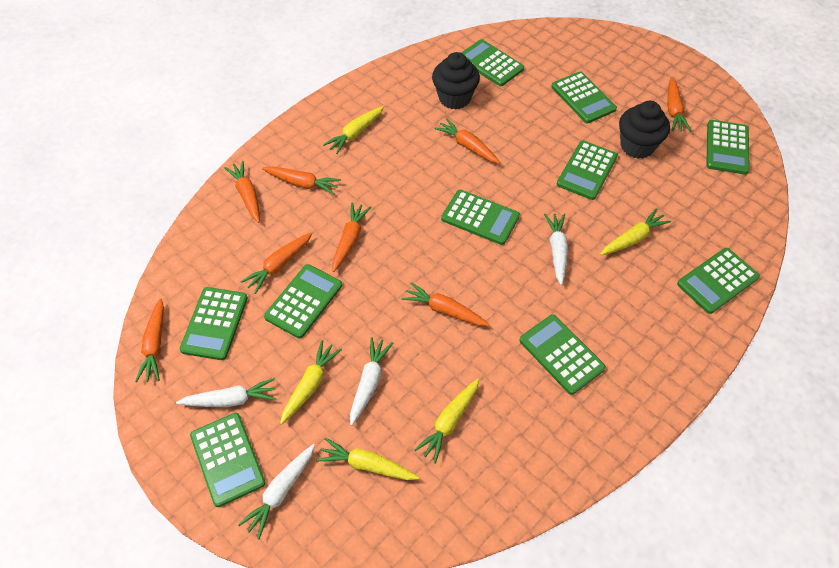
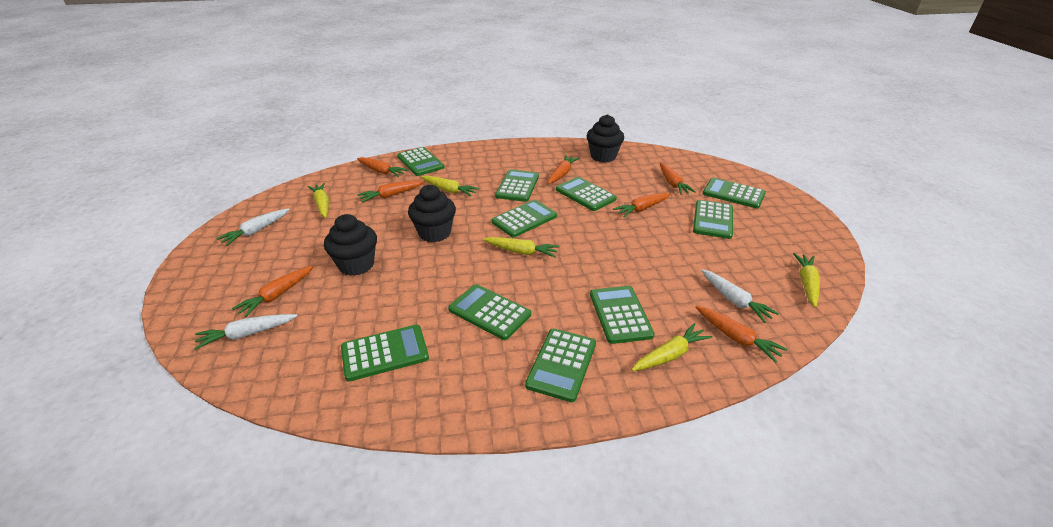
black cupcake: 2 -> 3
orange carrot: 8 -> 7
white carrot: 4 -> 3

